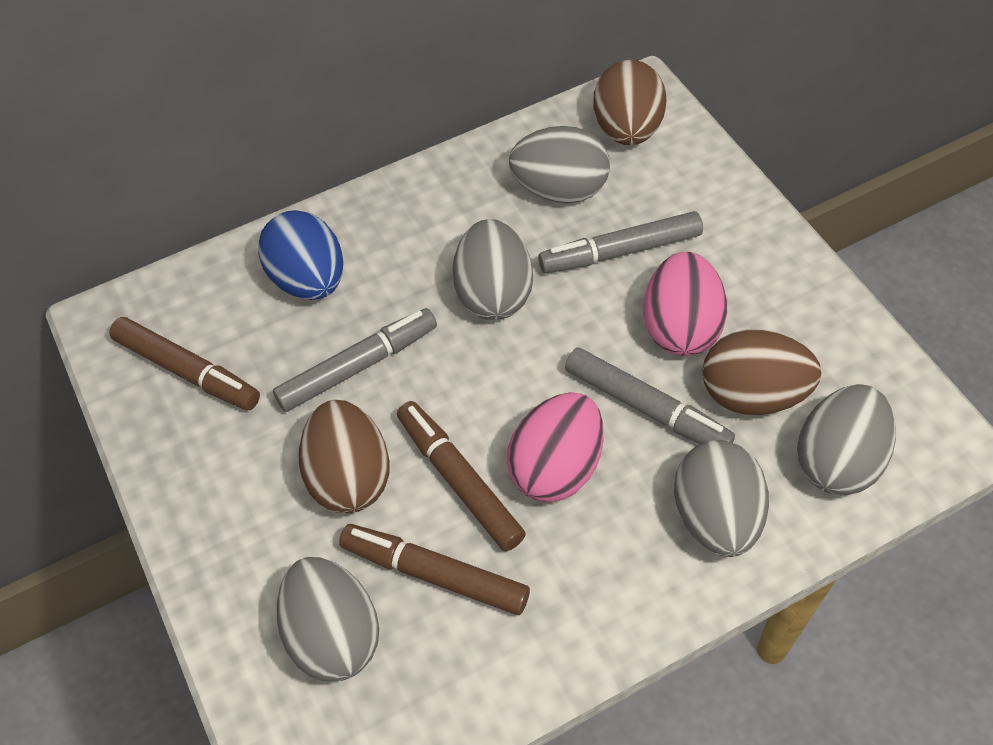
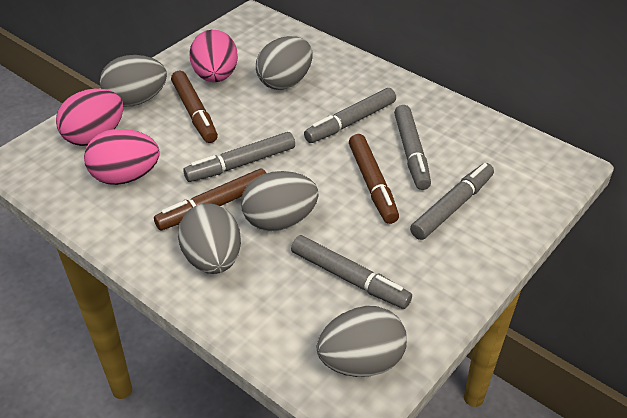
blue egg: 1 -> 0
brown egg: 3 -> 0
grey marker: 3 -> 5
pink egg: 2 -> 3

